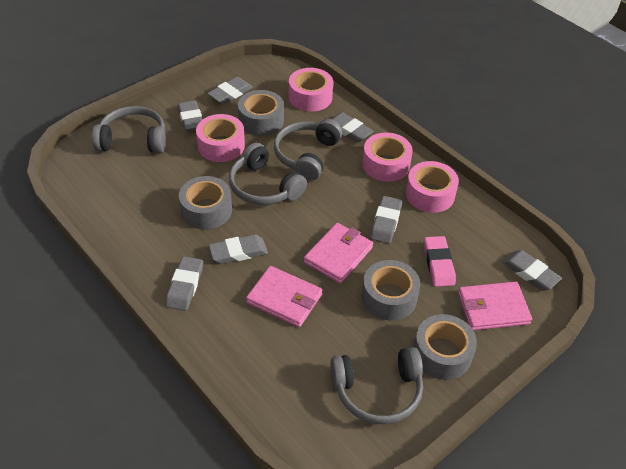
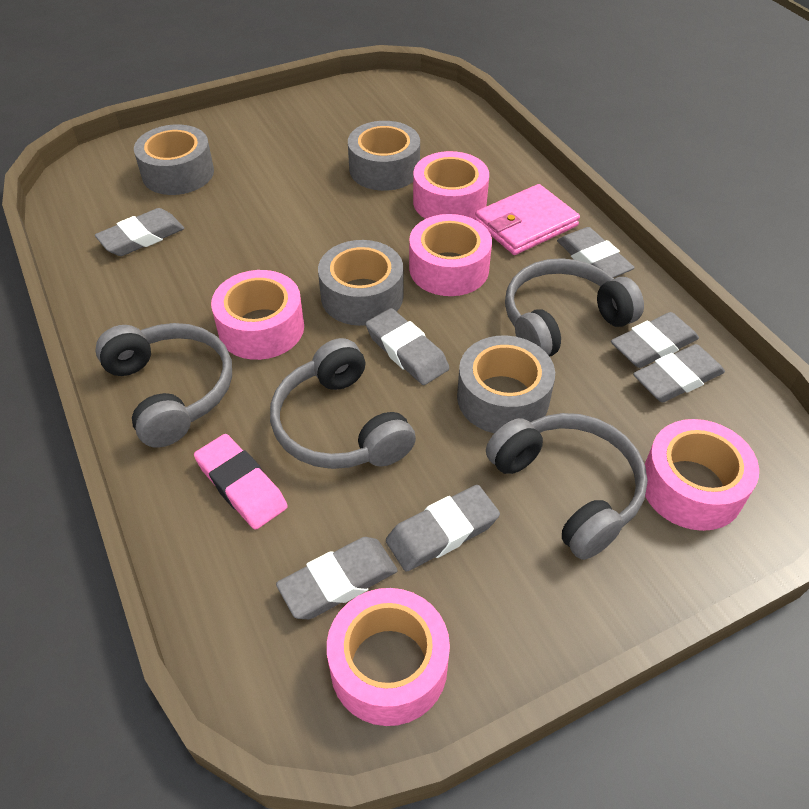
pink tape: 4 -> 5
pink wallet: 3 -> 1

